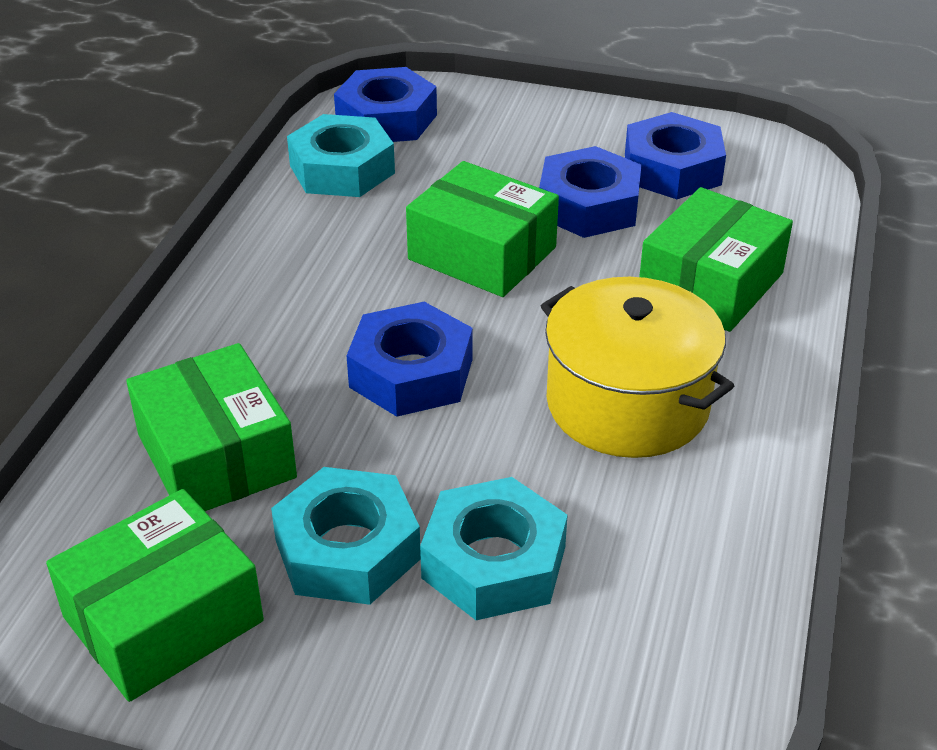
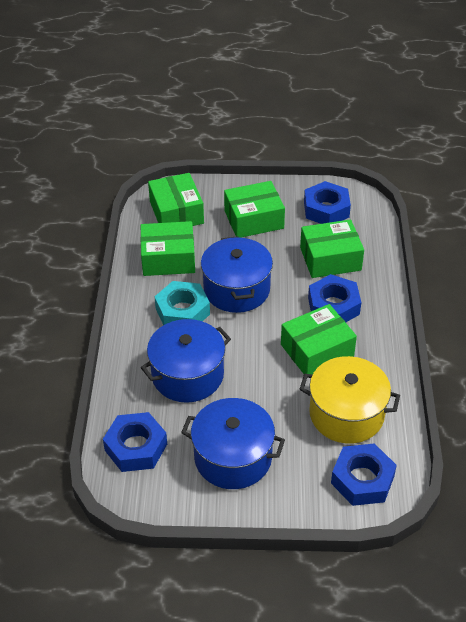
blue pot: 0 -> 3
green box: 4 -> 5
turquoise nut: 3 -> 1

